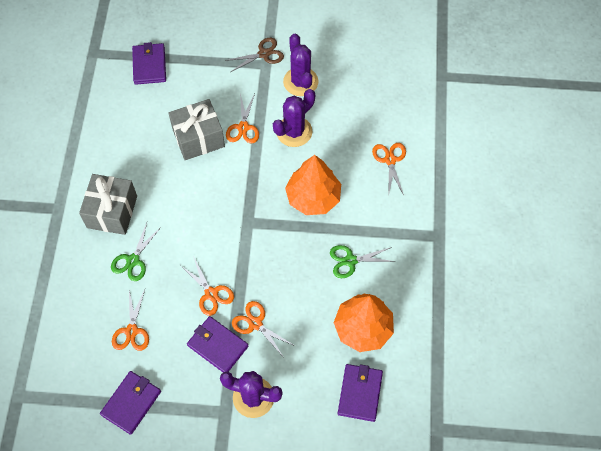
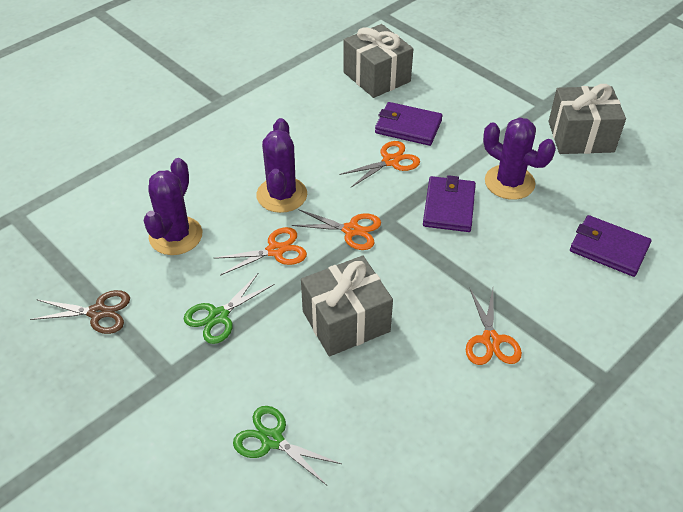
grey gift: 2 -> 3
orange scissors: 5 -> 4
orange tree: 2 -> 0
purple wallet: 4 -> 3

